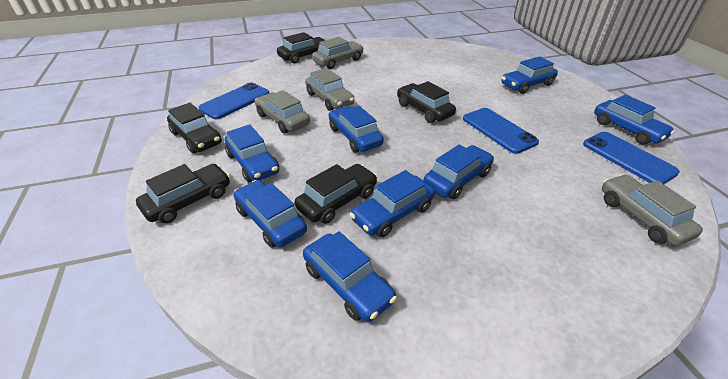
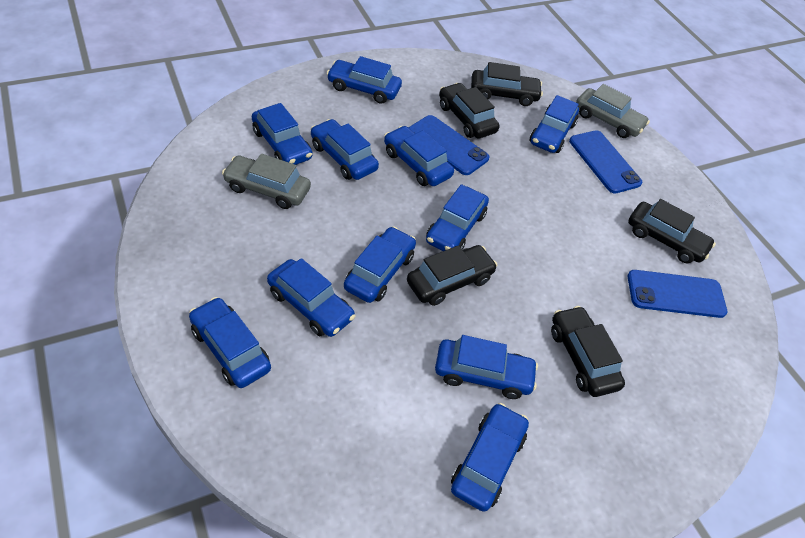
blue car: 8 -> 11
grey car: 4 -> 2

